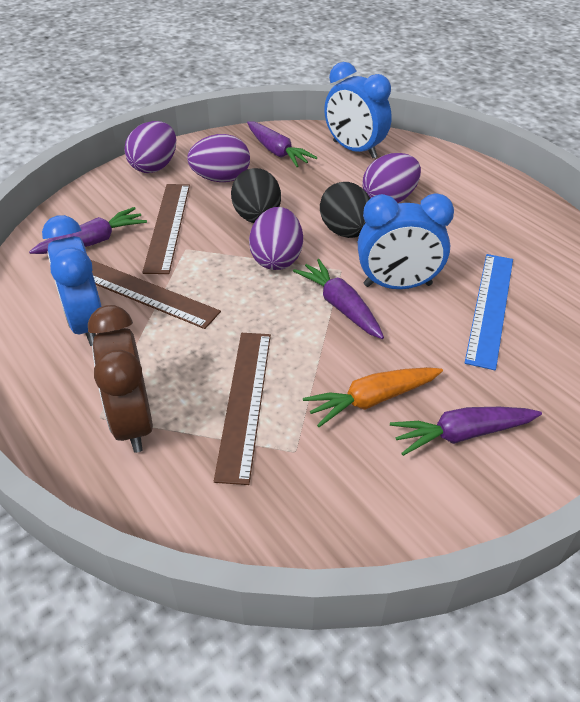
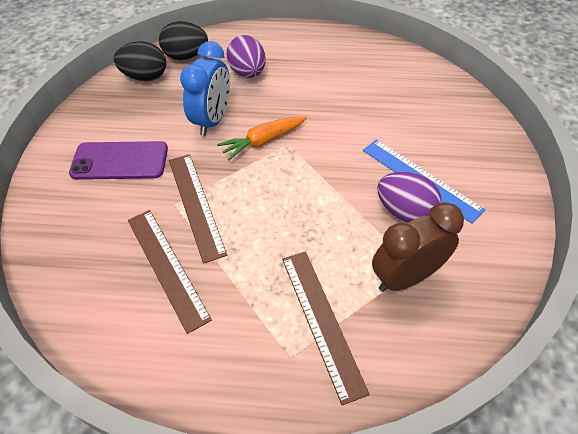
blue clock: 3 -> 1
purple carrot: 4 -> 0
purple egg: 4 -> 2
purple phone: 0 -> 1

